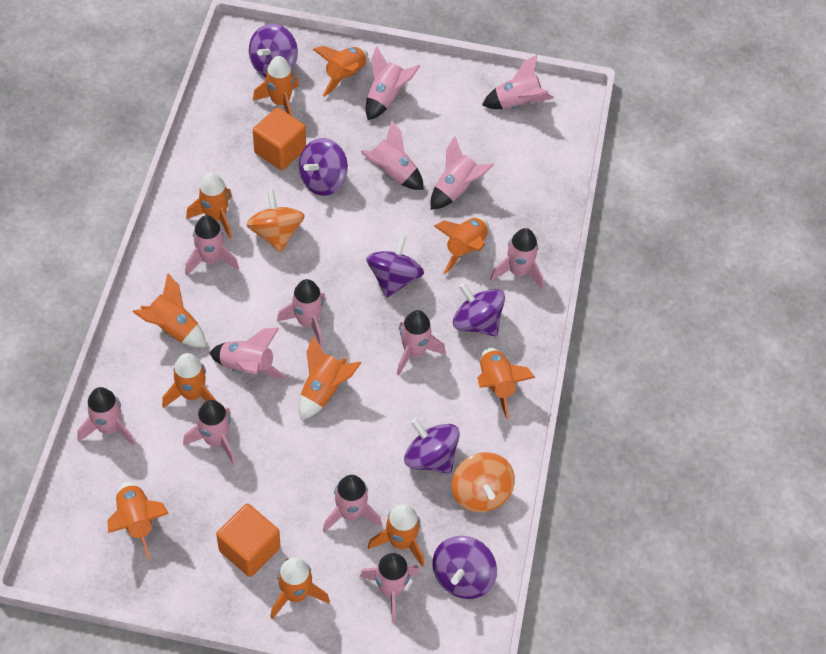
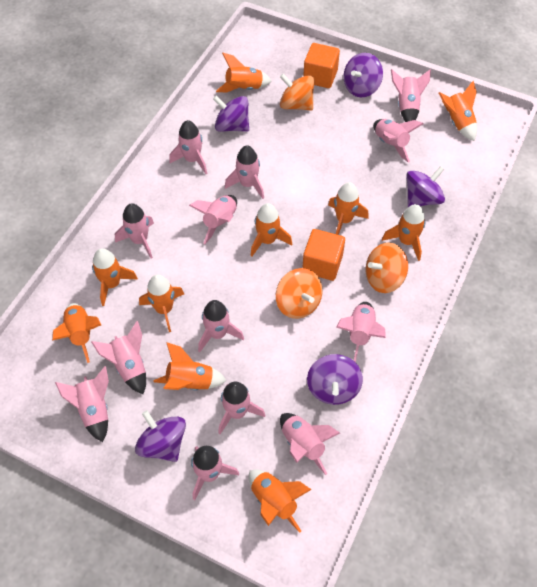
orange rocket: 11 -> 10
orange spinning top: 2 -> 3
purple spinning top: 6 -> 5

